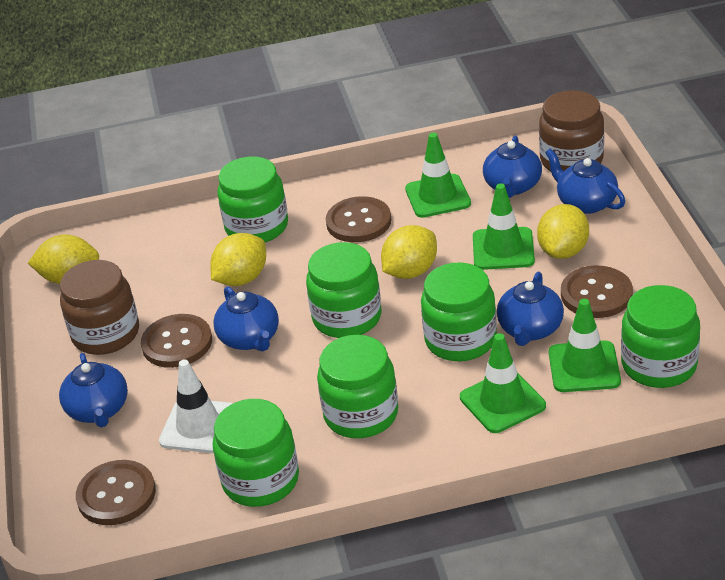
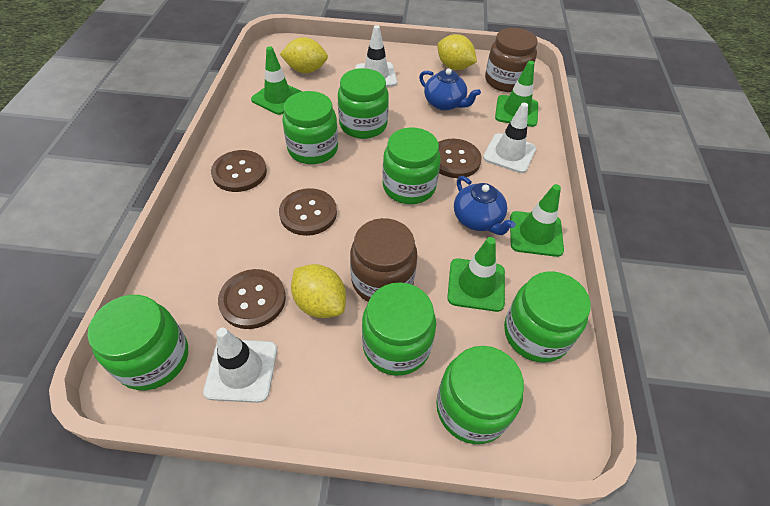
blue teapot: 5 -> 2
green jar: 6 -> 7
white traffic cone: 1 -> 3
yellow lemon: 4 -> 3

